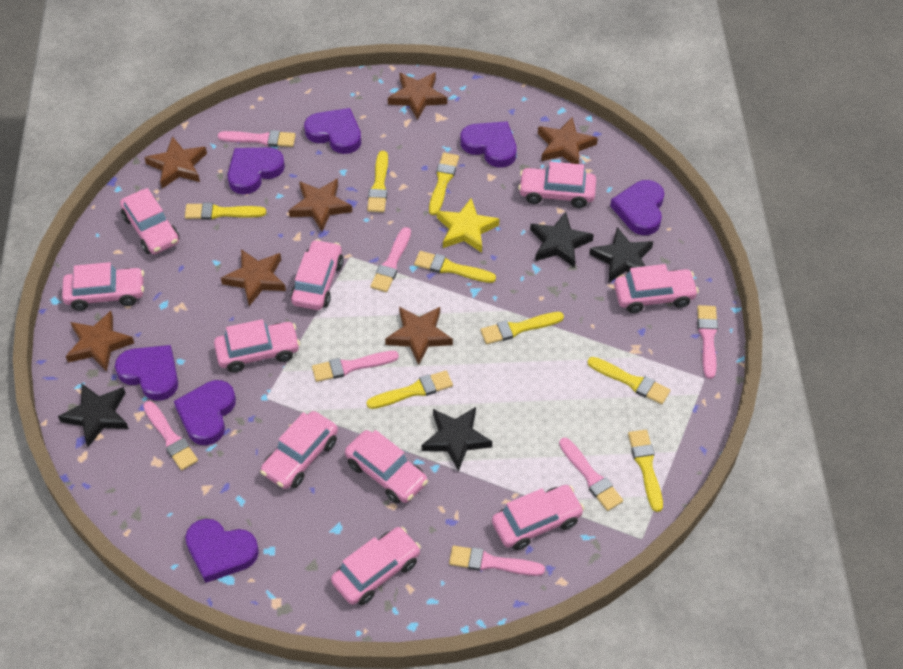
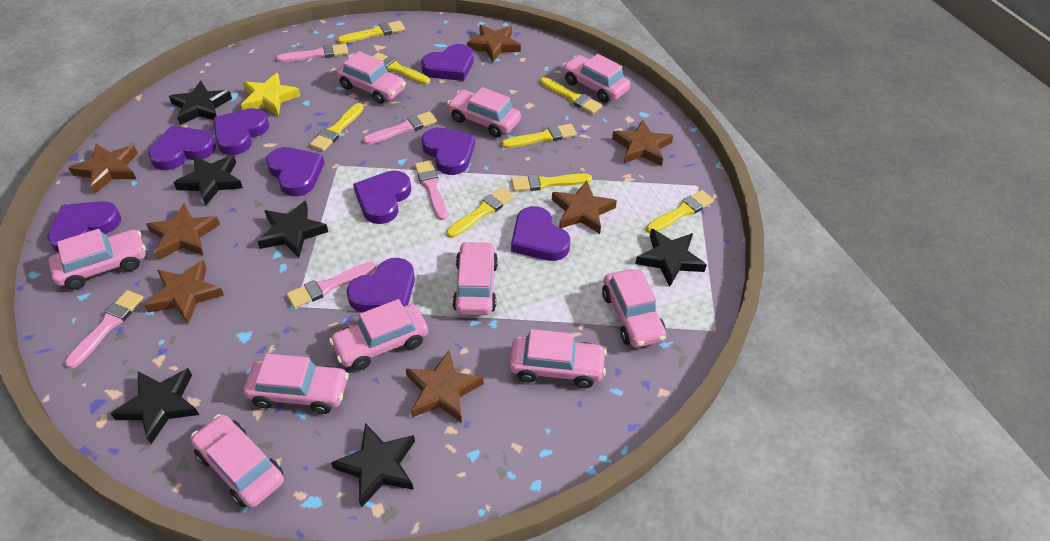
black star: 4 -> 6
pink brush: 7 -> 5
purple heart: 7 -> 9

